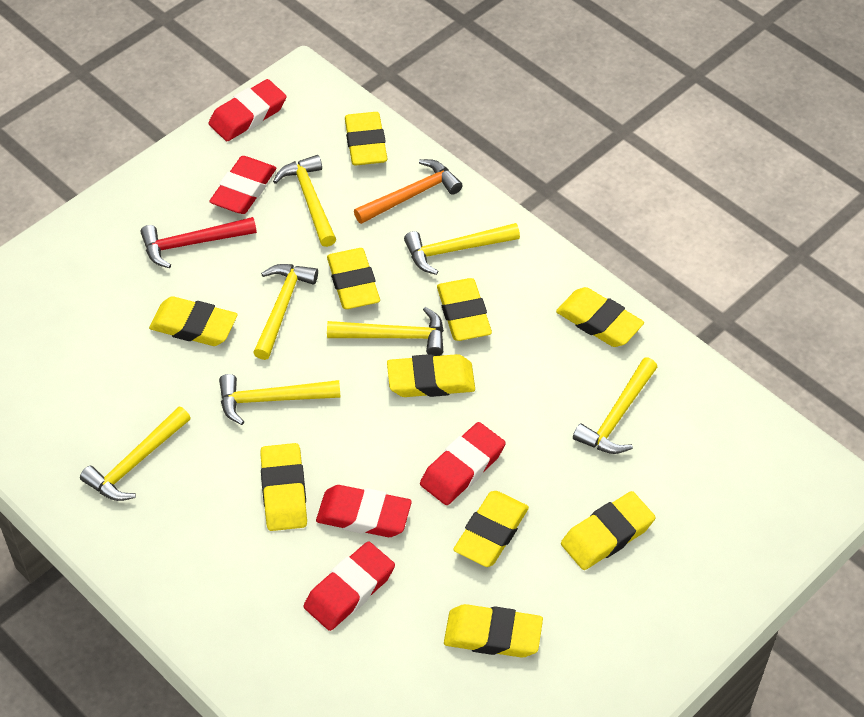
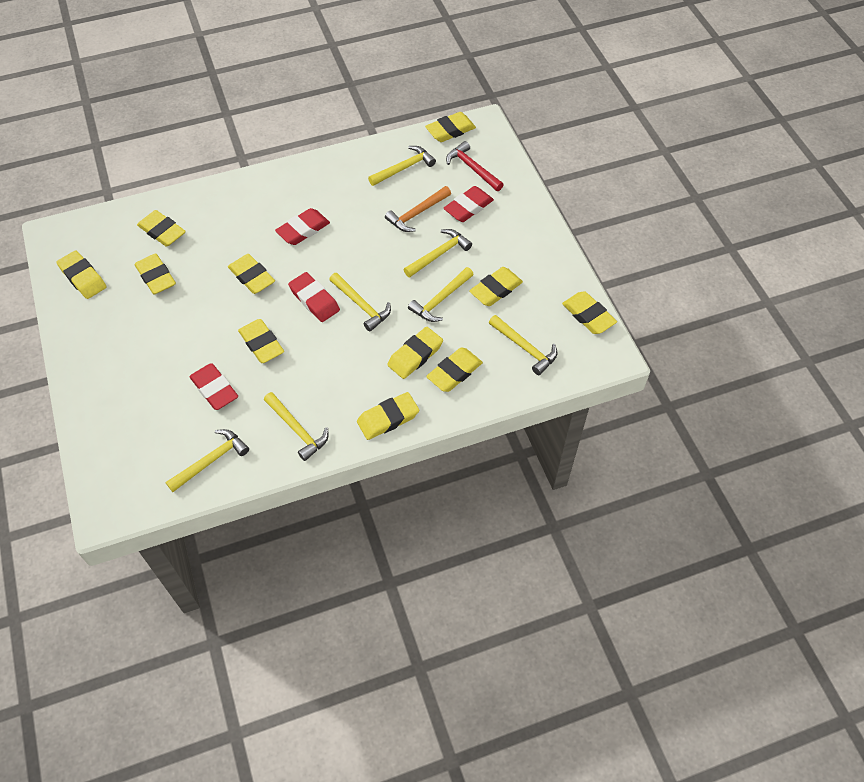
red eraser: 5 -> 4
yellow eraser: 10 -> 11

